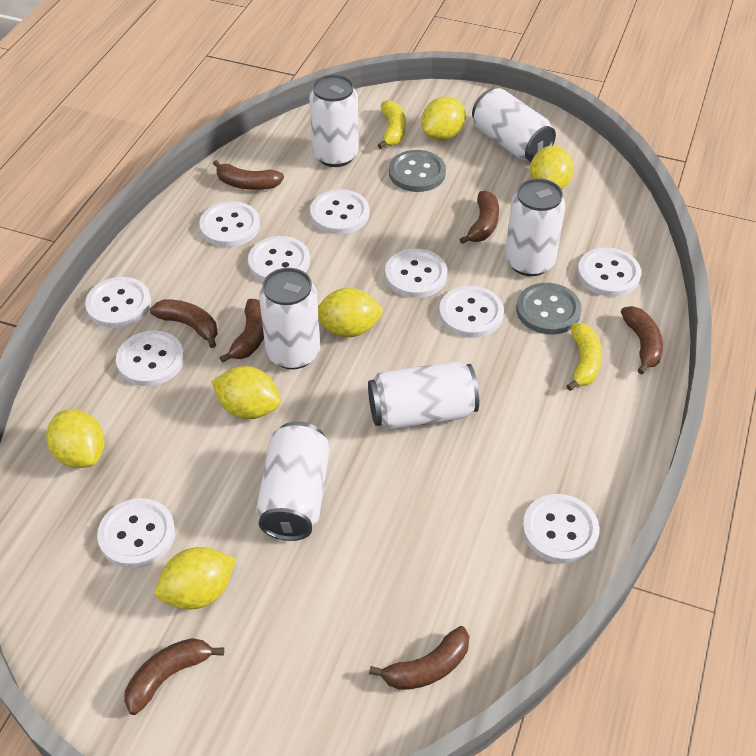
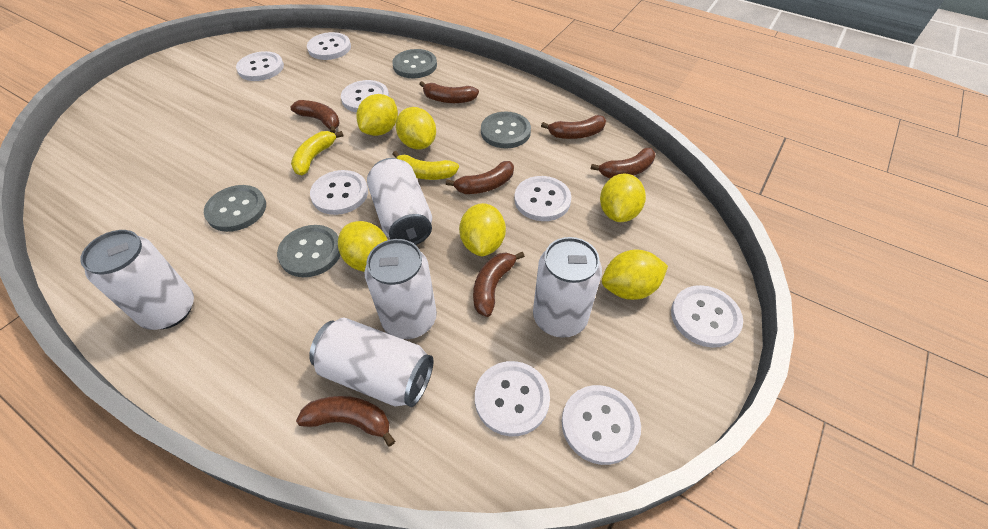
grey button: 2 -> 4
white button: 10 -> 8
white can: 6 -> 5

